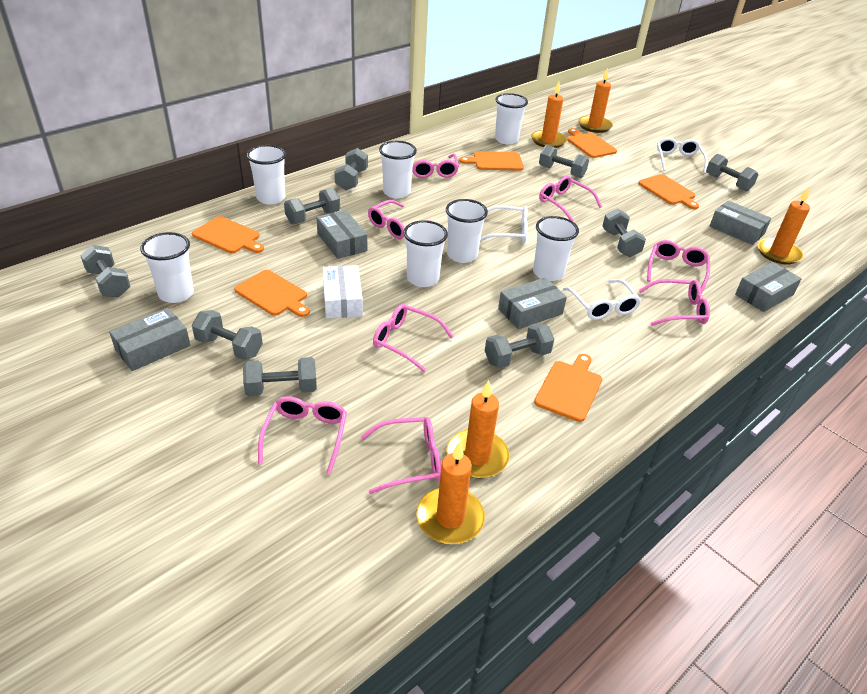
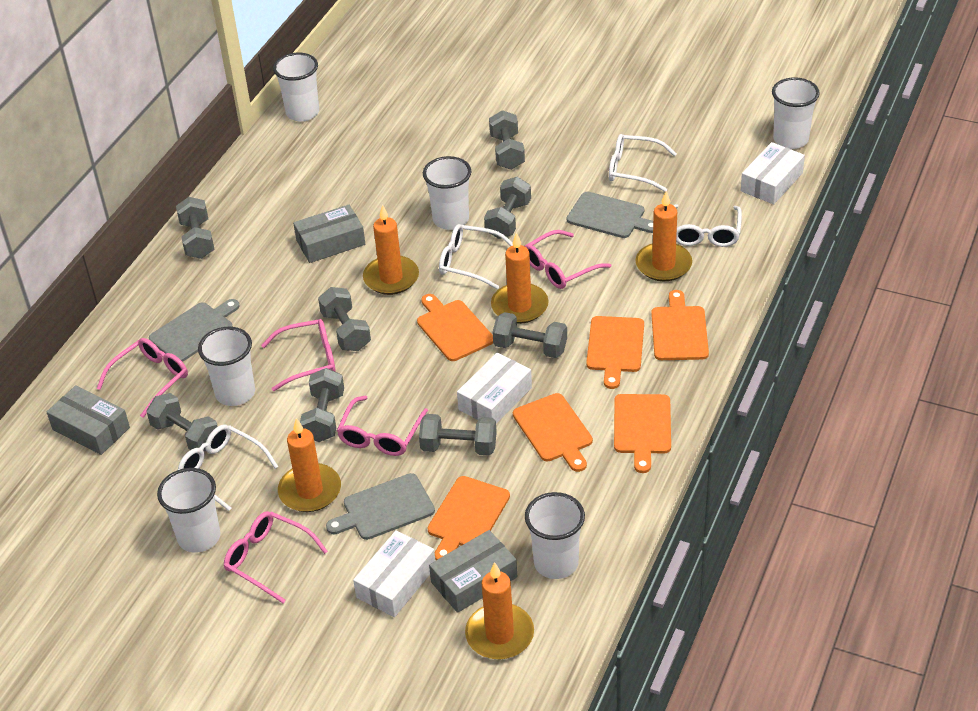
grey box: 5 -> 3
grey cutting board: 0 -> 3
grey dumbbell: 9 -> 8
pink glasses: 8 -> 5
white box: 1 -> 3
white cup: 7 -> 6
white glasses: 3 -> 4

